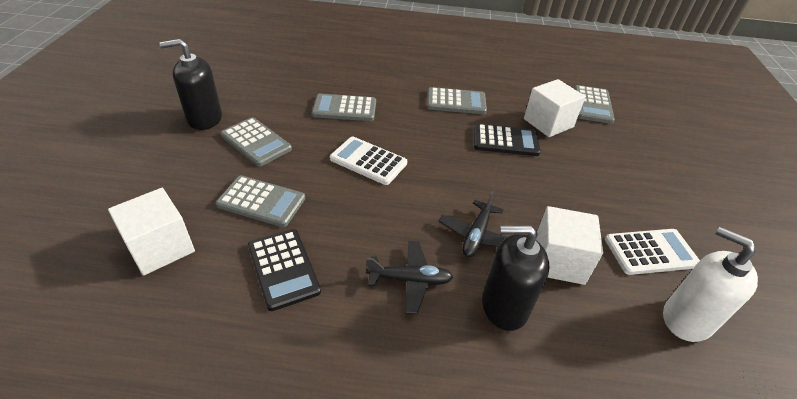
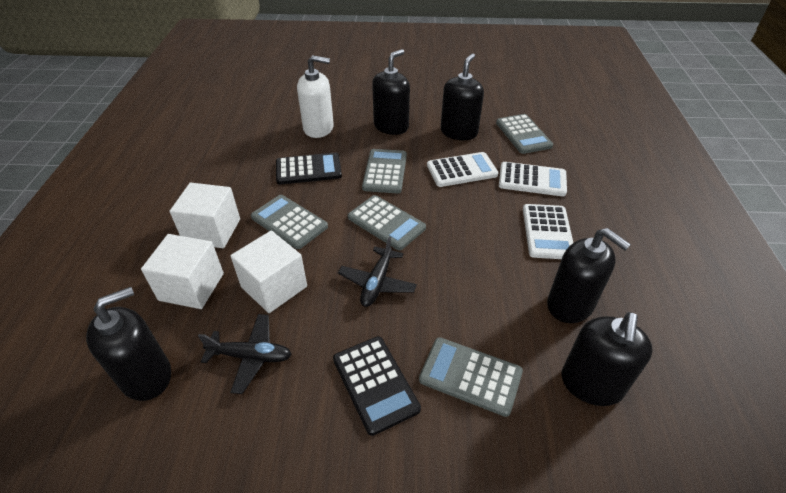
black soap dispenser: 2 -> 5
white calculator: 2 -> 3

